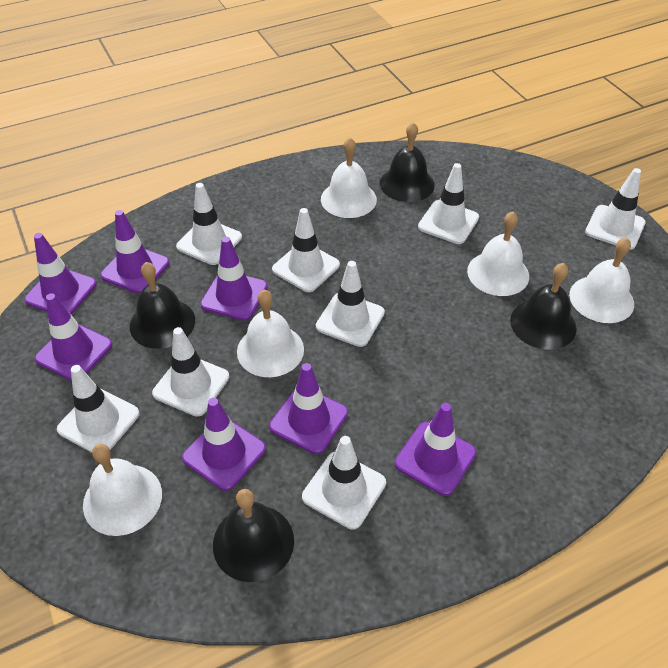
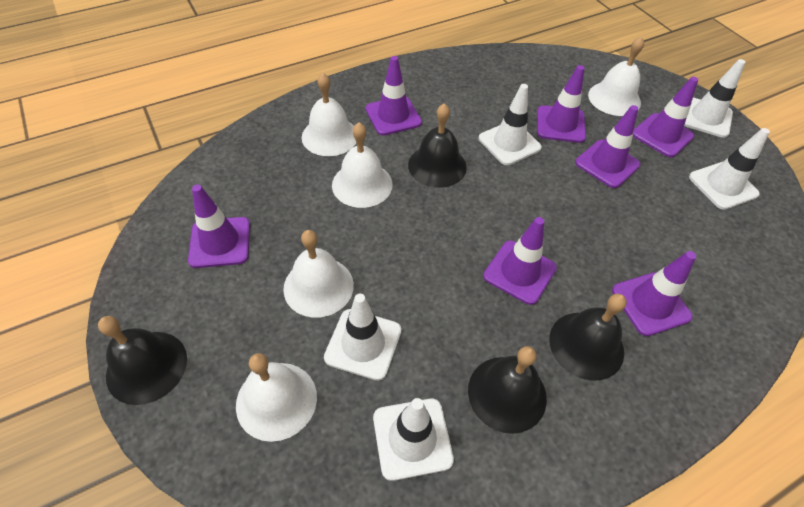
white traffic cone: 8 -> 5

